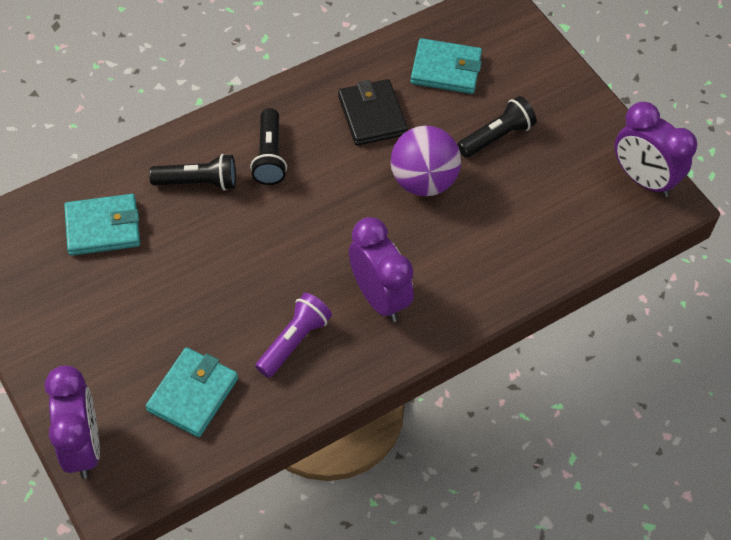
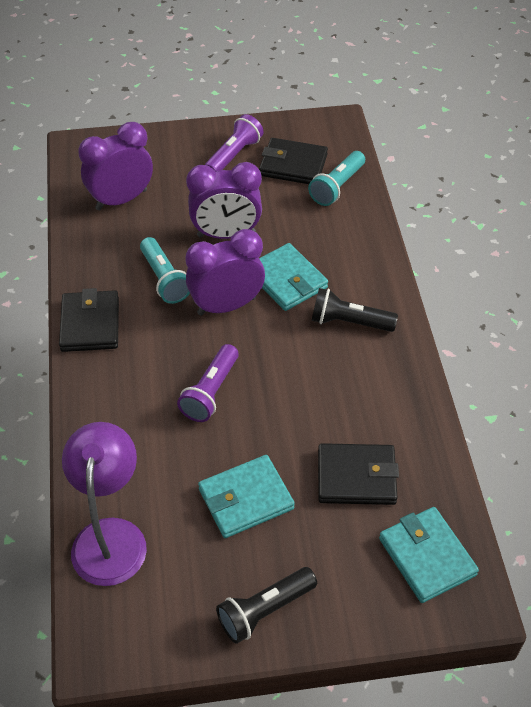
black flashlight: 3 -> 2
black wallet: 1 -> 3
purple ball: 1 -> 0
purple flashlight: 1 -> 2
purple lamp: 0 -> 1
turquoise flashlight: 0 -> 2

